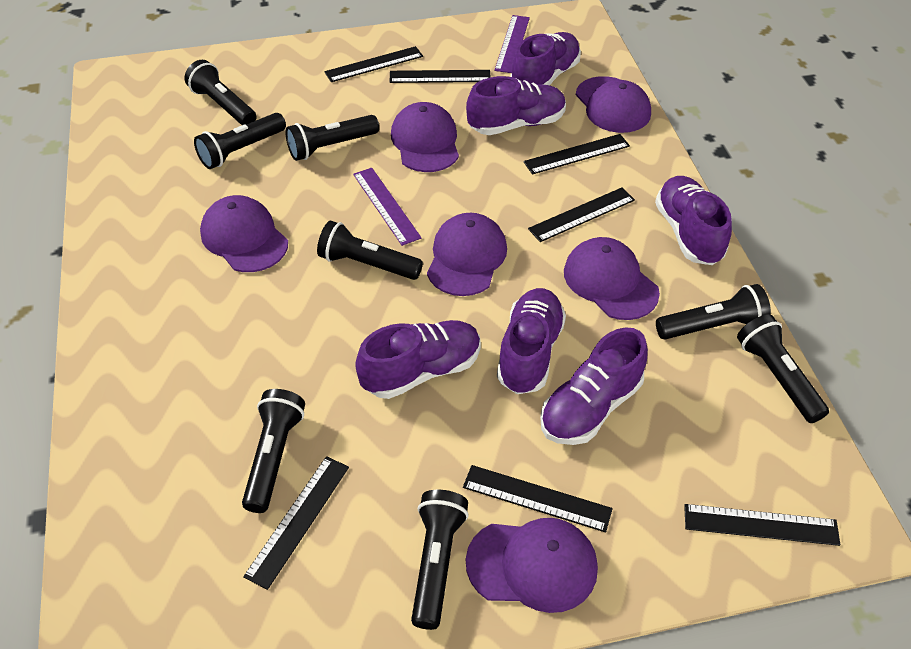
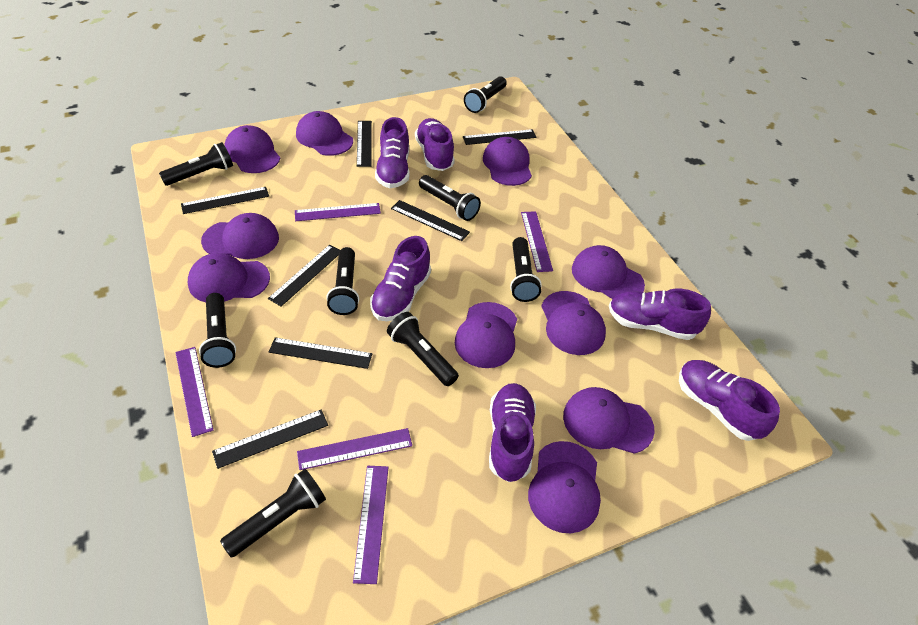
purple cap: 6 -> 10
purple ruler: 2 -> 5

